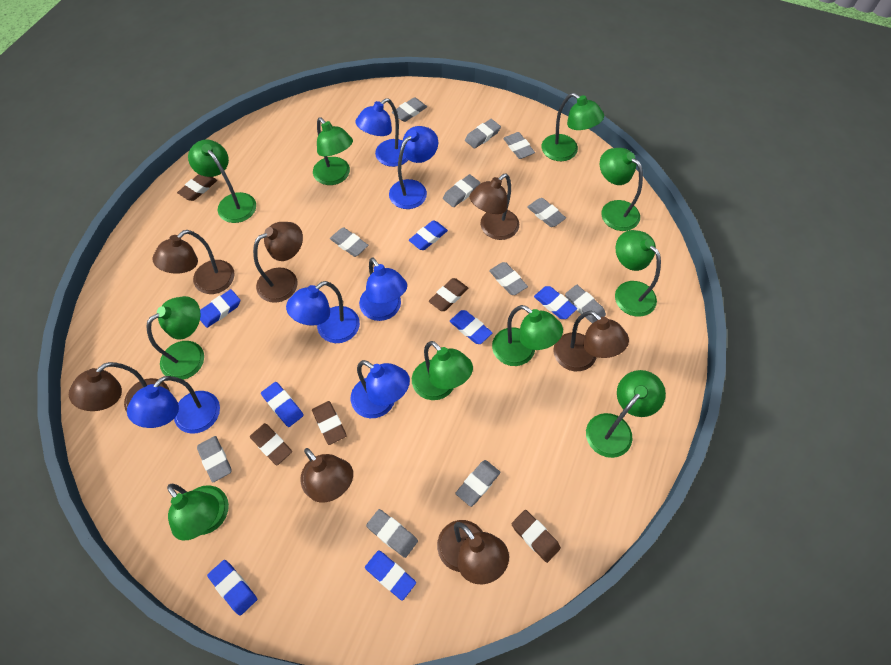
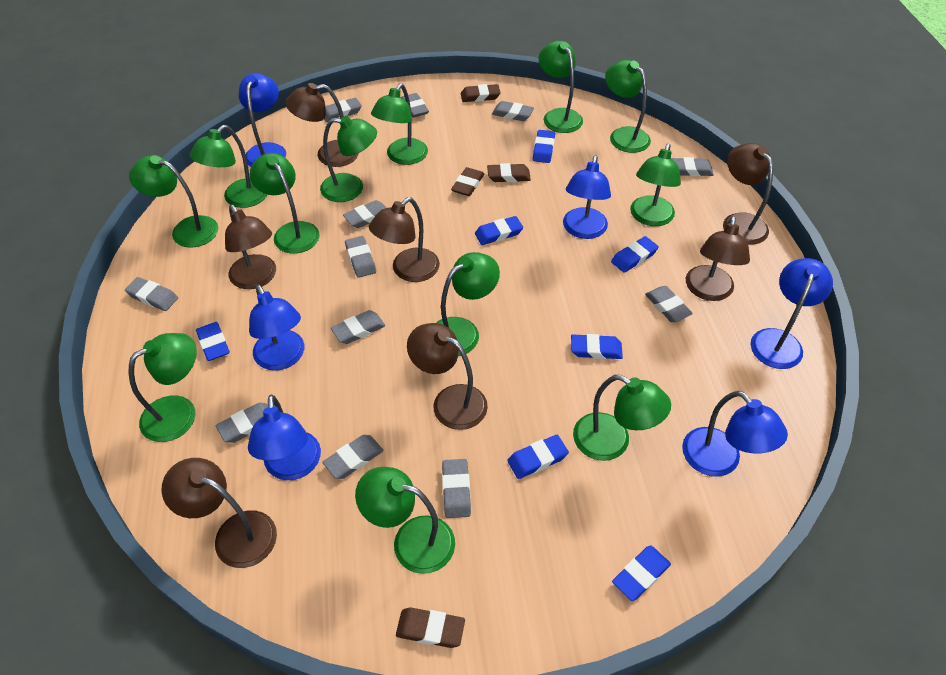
brown eraser: 5 -> 4
green lamp: 10 -> 12
grey eraser: 11 -> 12

